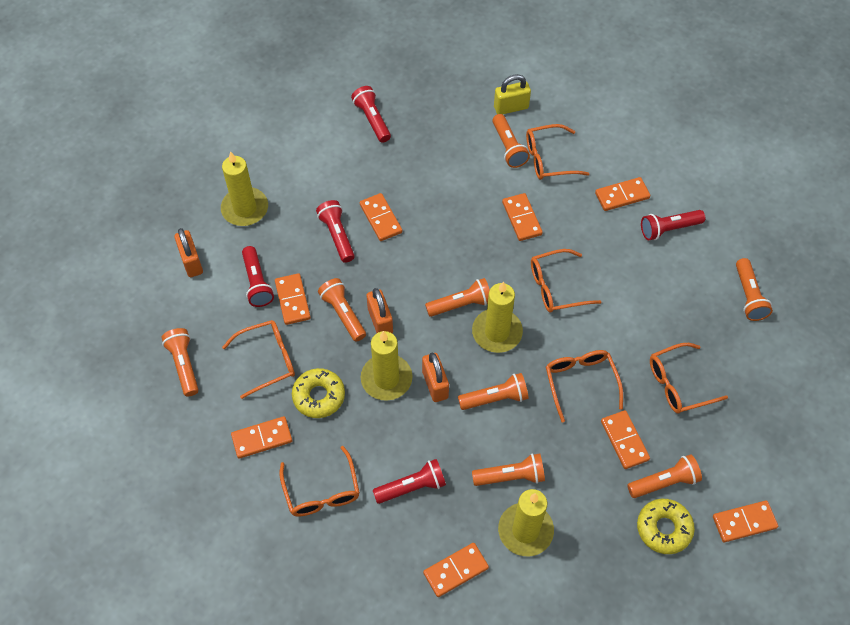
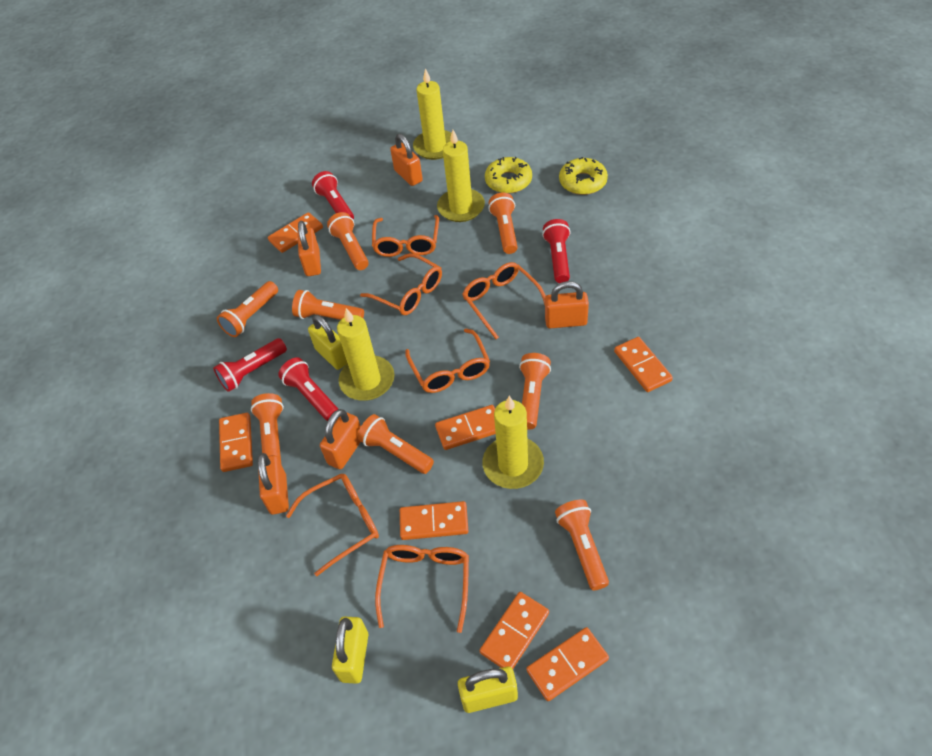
orange domino: 8 -> 7
orange padlock: 3 -> 5
red flashlight: 5 -> 4
yellow padlock: 1 -> 3

